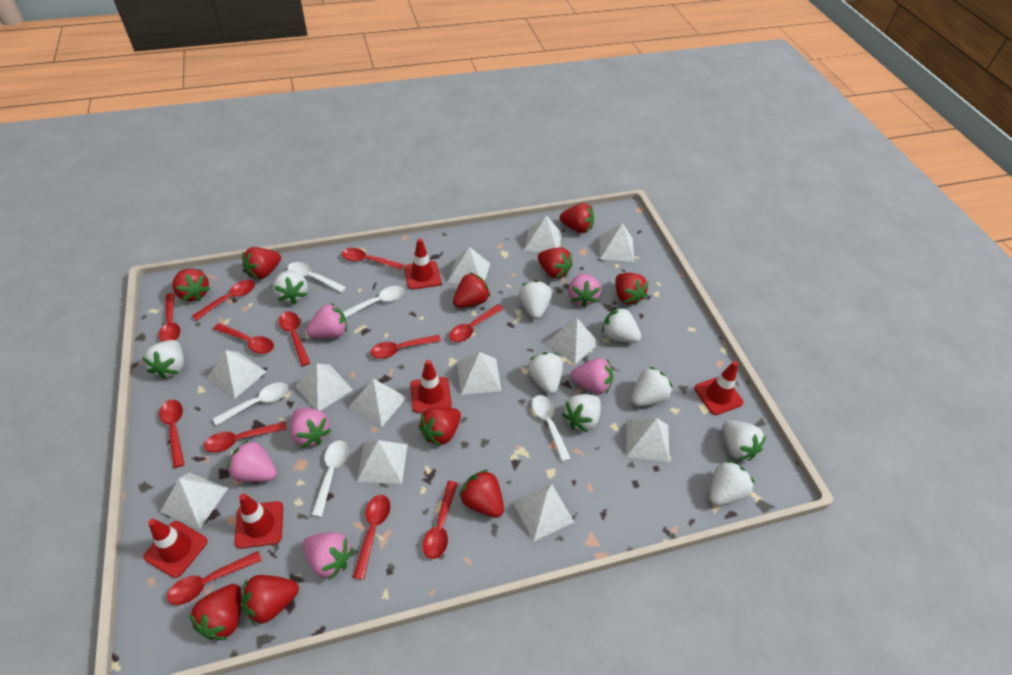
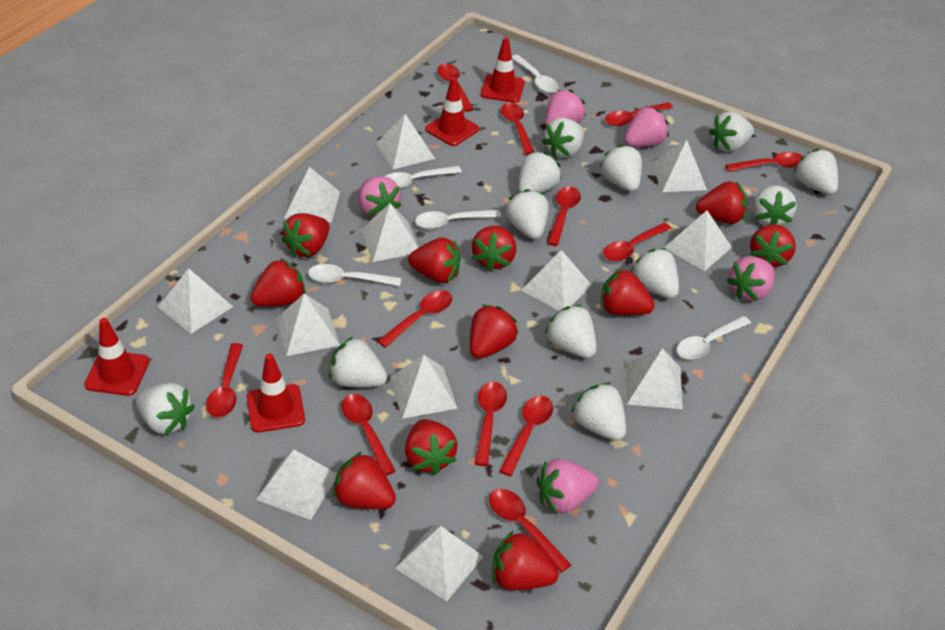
pink strawberry: 6 -> 5
red strawberry: 10 -> 11
red traffic cone: 5 -> 4
white strawberry: 9 -> 12

